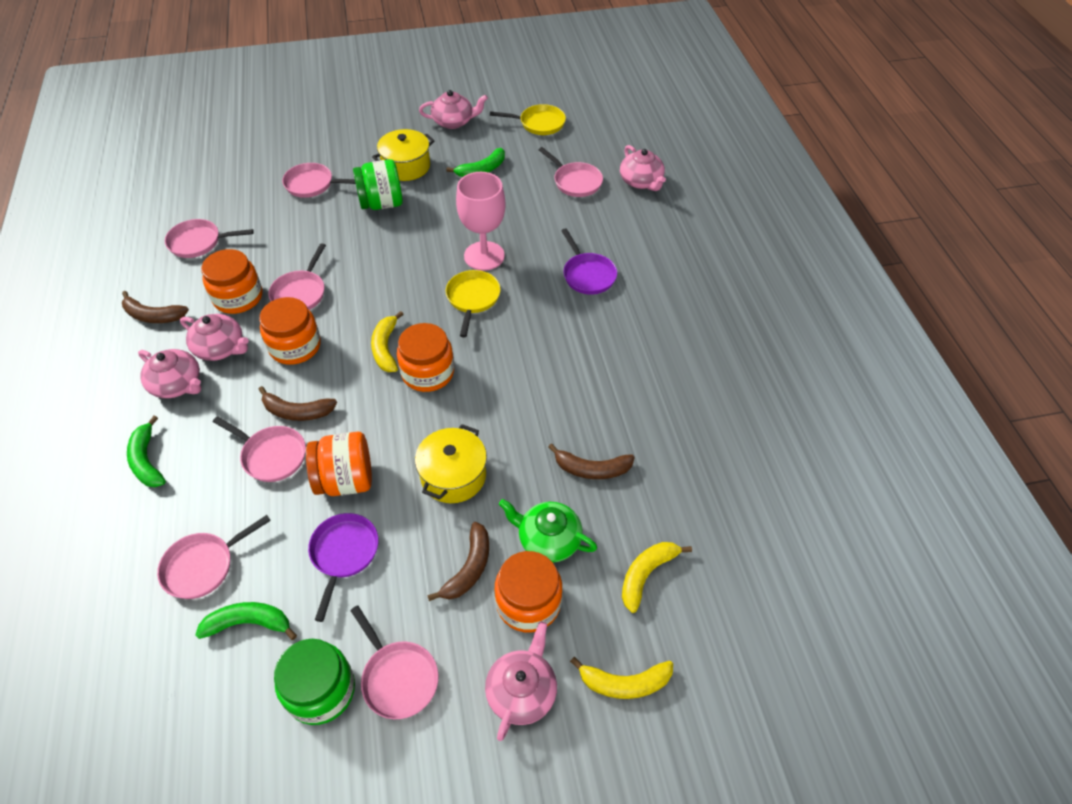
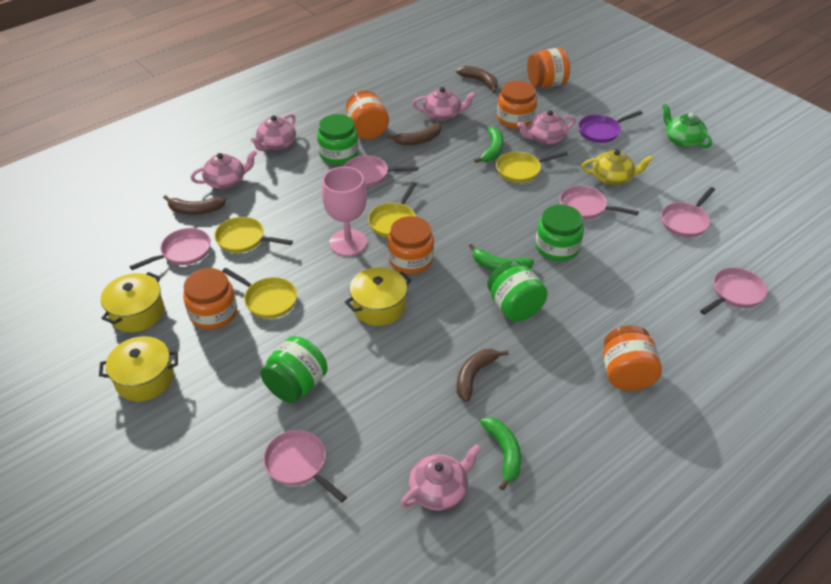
green jar: 2 -> 4
orange jar: 5 -> 6
pink pan: 7 -> 6
purple pan: 2 -> 1
yellow banana: 3 -> 0
yellow pan: 2 -> 4
yellow pot: 2 -> 3
yellow teapot: 0 -> 1

